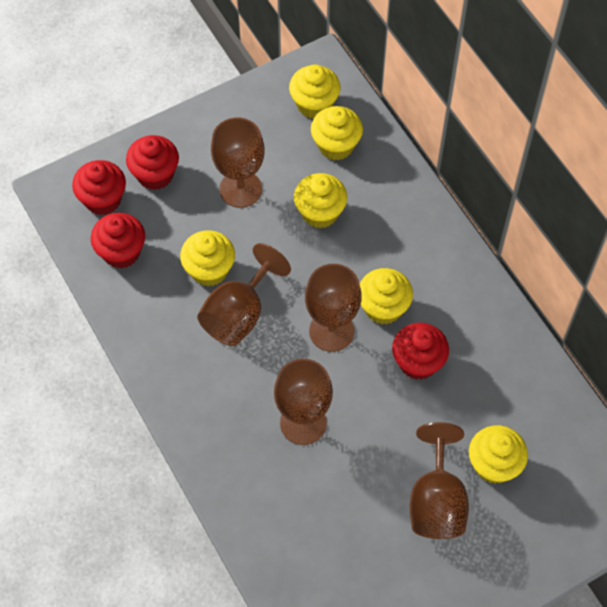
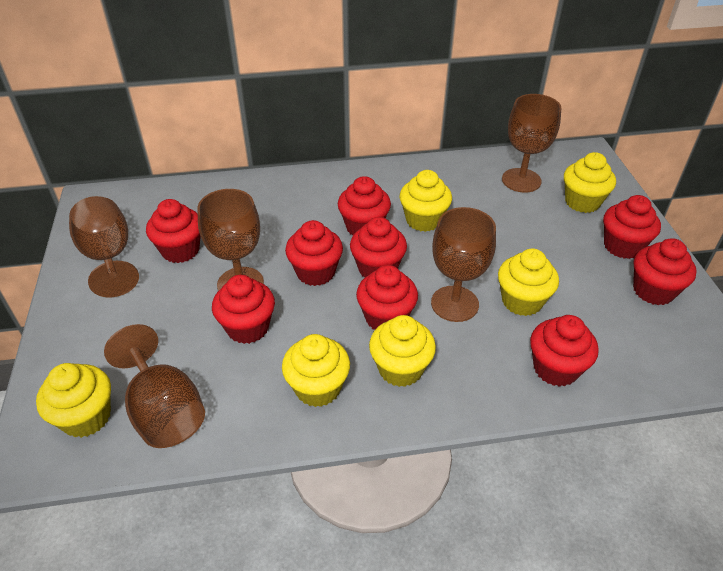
red cupcake: 4 -> 9

